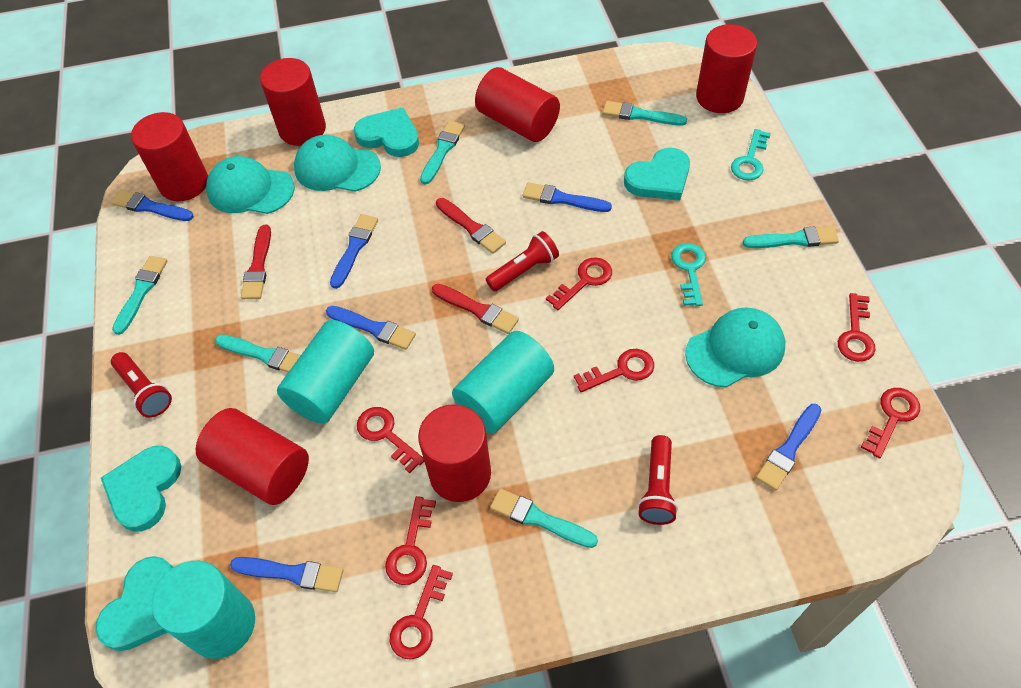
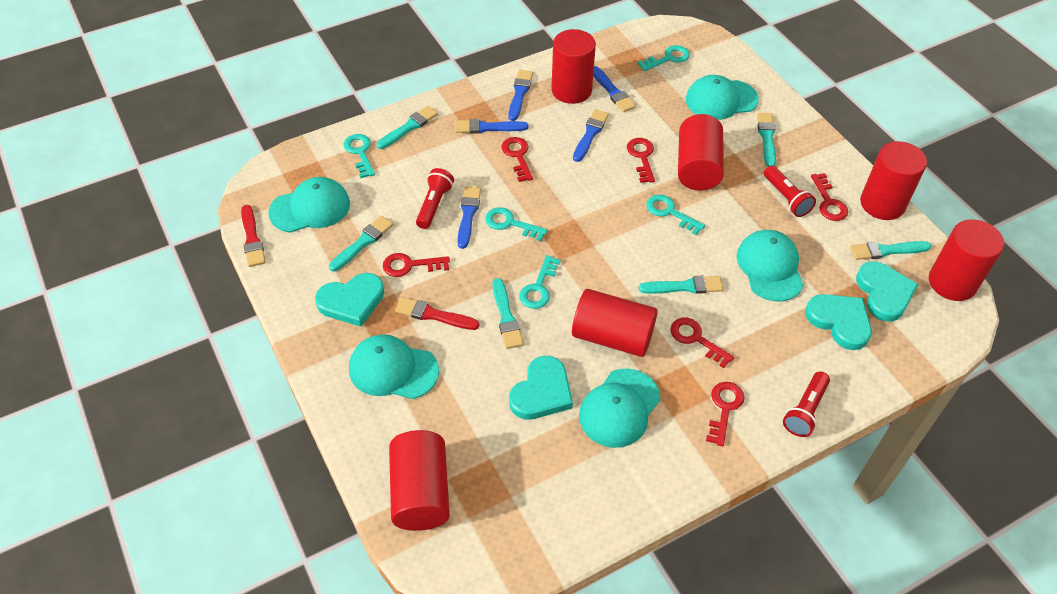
blue brush: 6 -> 5
red brush: 3 -> 2
red key: 7 -> 6
turquoise cap: 3 -> 5
turquoise cylinder: 3 -> 0
turquoise key: 2 -> 5

